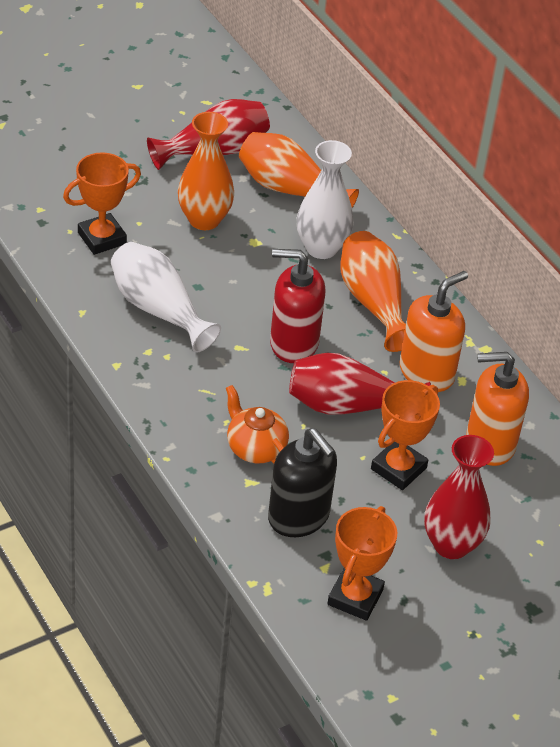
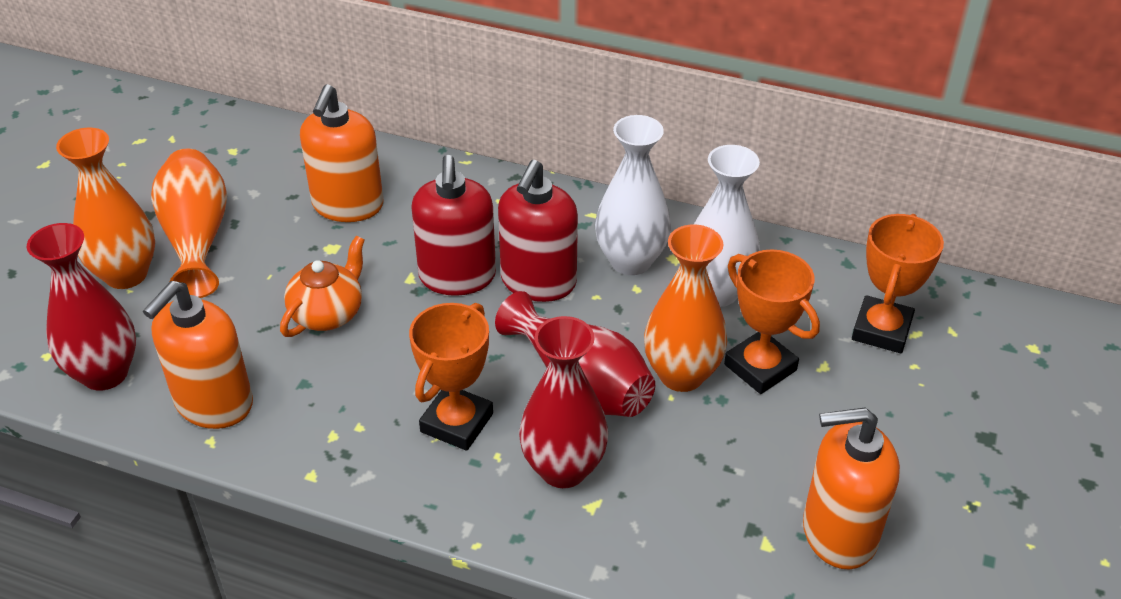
black soap dispenser: 1 -> 0
orange soap dispenser: 2 -> 3
red soap dispenser: 1 -> 2

